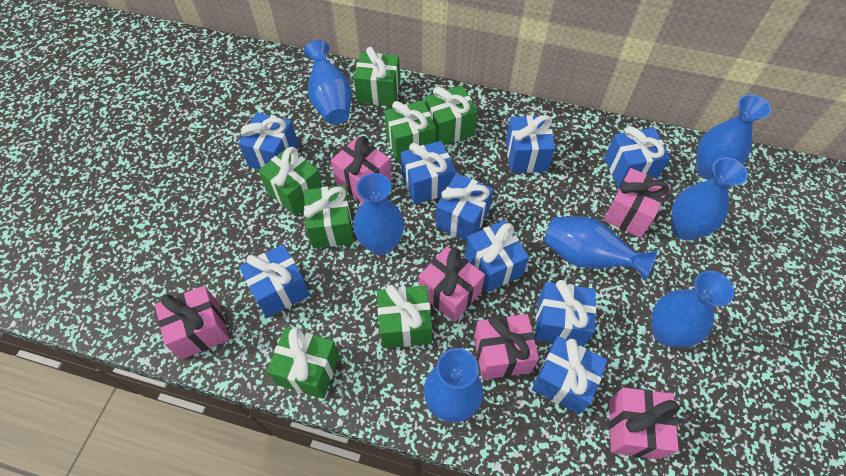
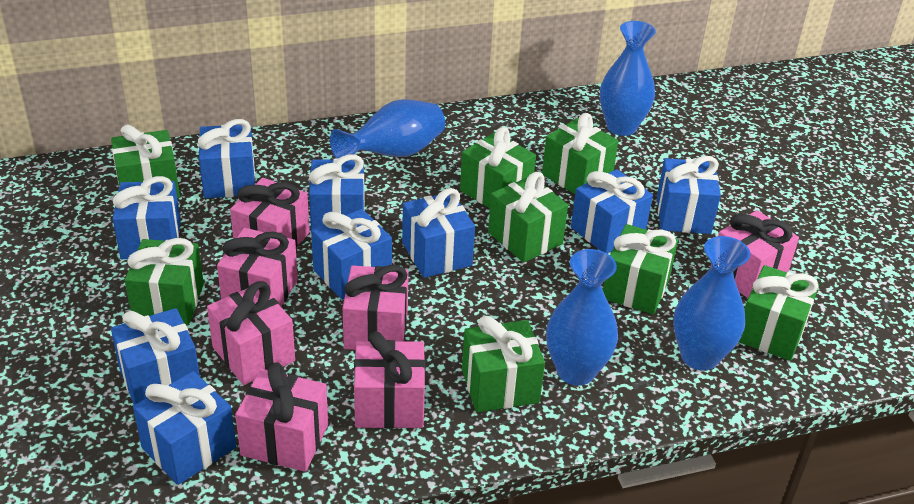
blue vase: 7 -> 4
green gift: 7 -> 8
pink gift: 6 -> 7

